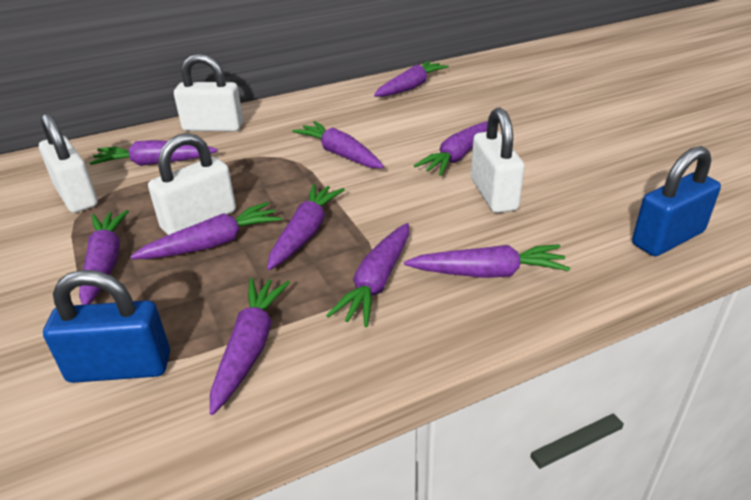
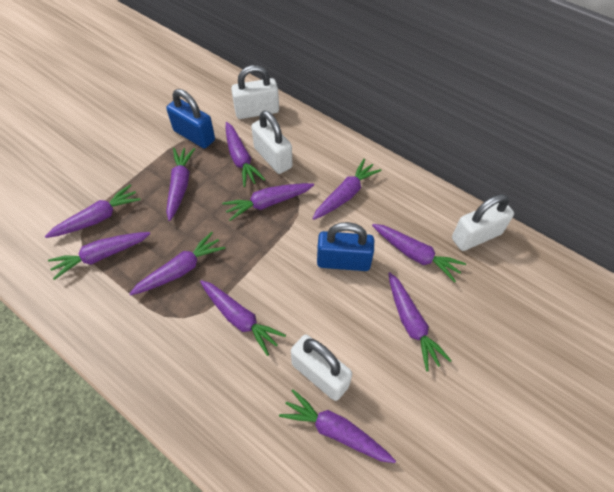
purple carrot: 10 -> 11

